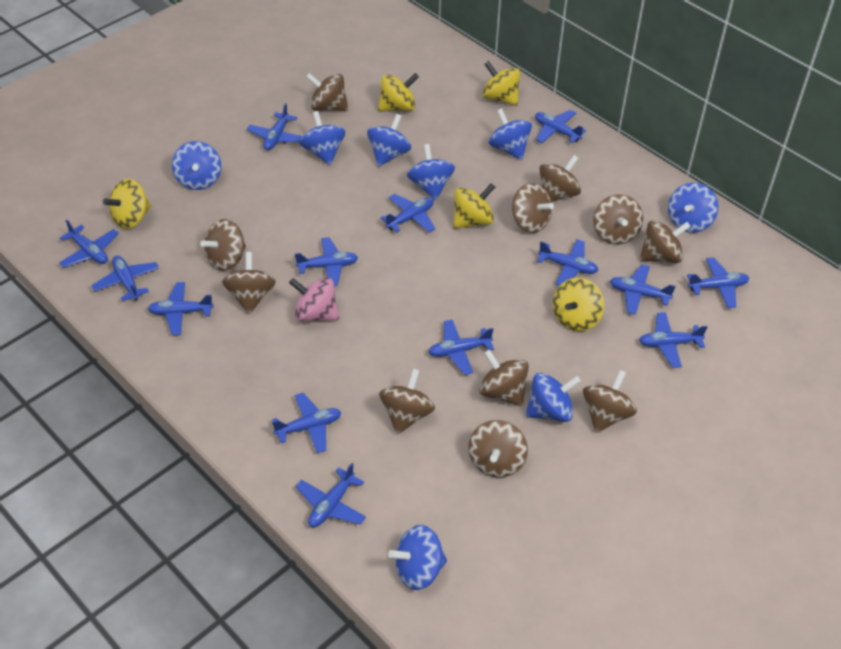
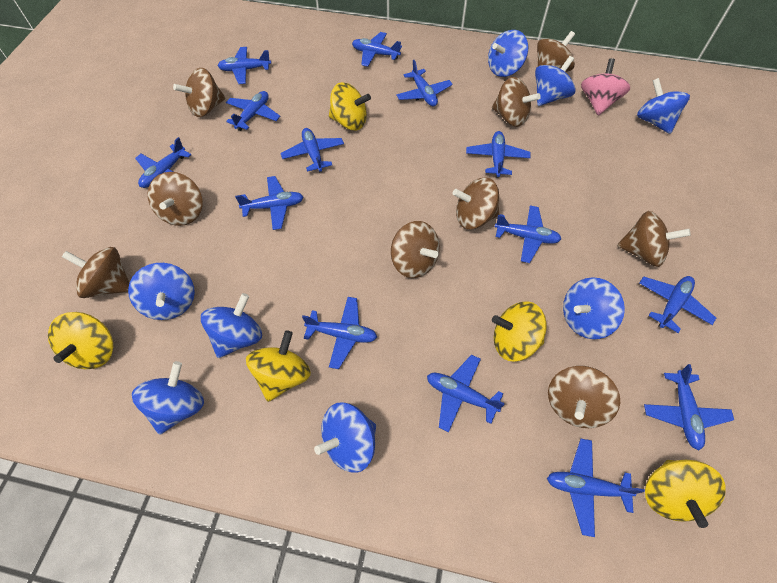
brown spinning top: 11 -> 9

